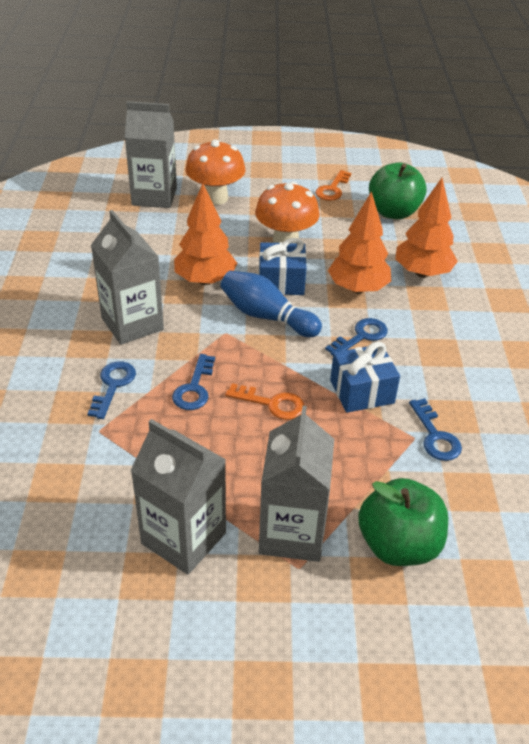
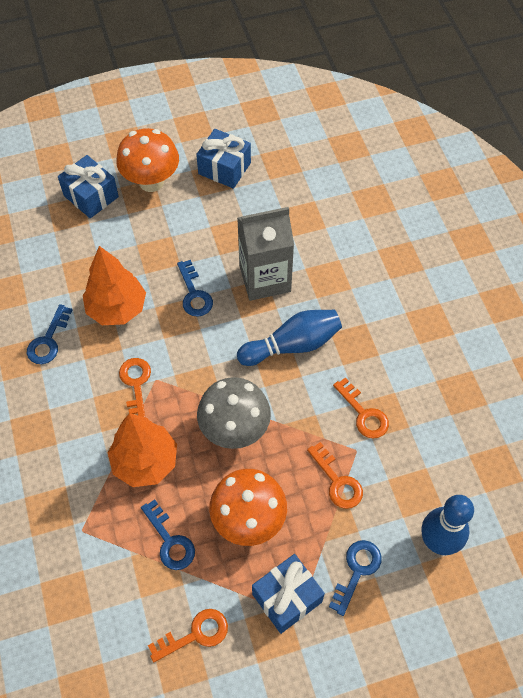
blue bowling pin: 1 -> 2
blue gift: 2 -> 3
green apple: 2 -> 0
grey carton: 4 -> 1
grey mushroom: 0 -> 1
orange key: 2 -> 4
orange tree: 3 -> 2

